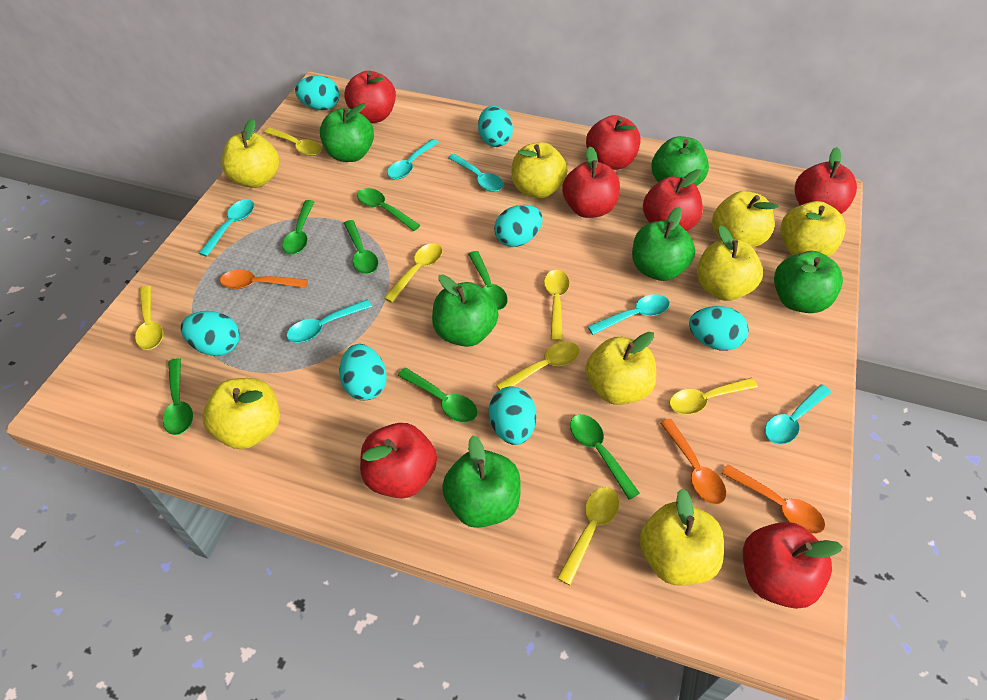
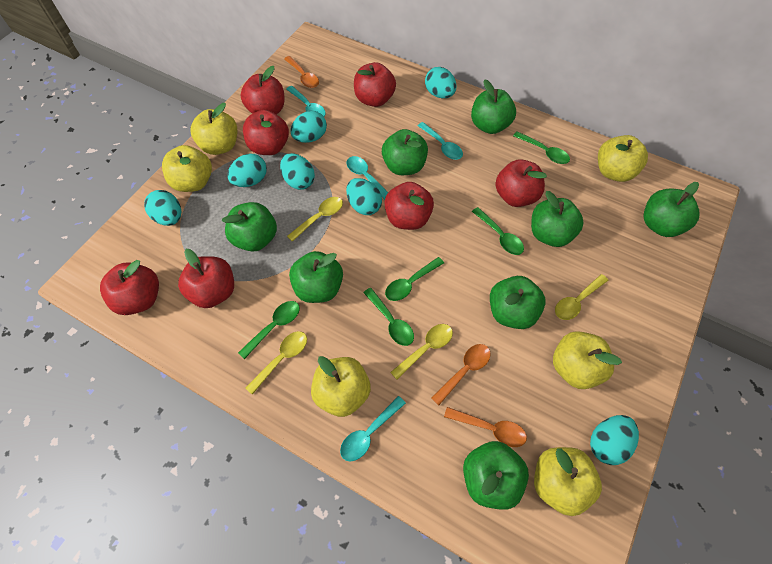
green apple: 6 -> 8
green spoon: 7 -> 5
turquoise spoon: 6 -> 4
yellow apple: 8 -> 6
yellow spoon: 7 -> 4

